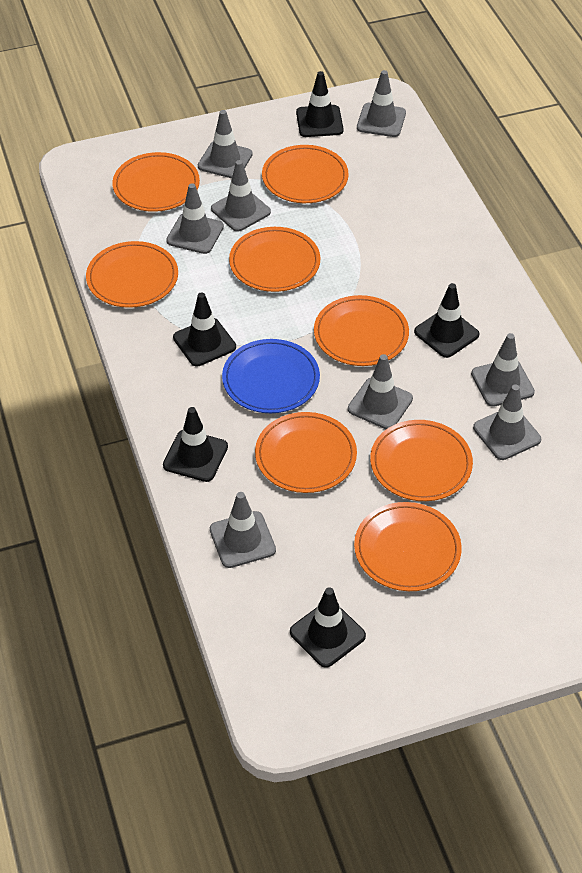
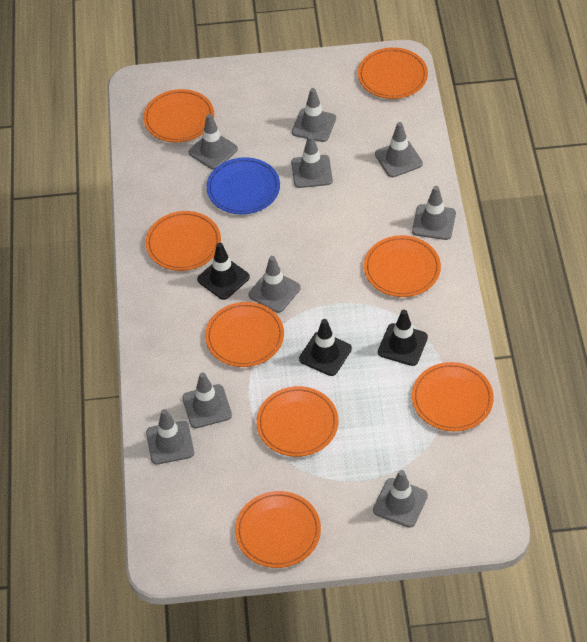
black traffic cone: 5 -> 3
grey traffic cone: 8 -> 9

